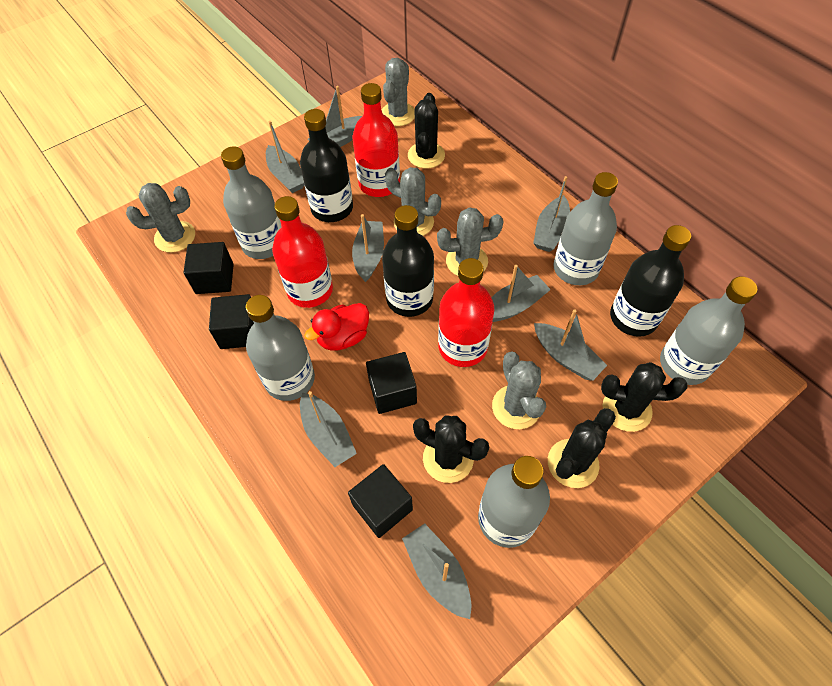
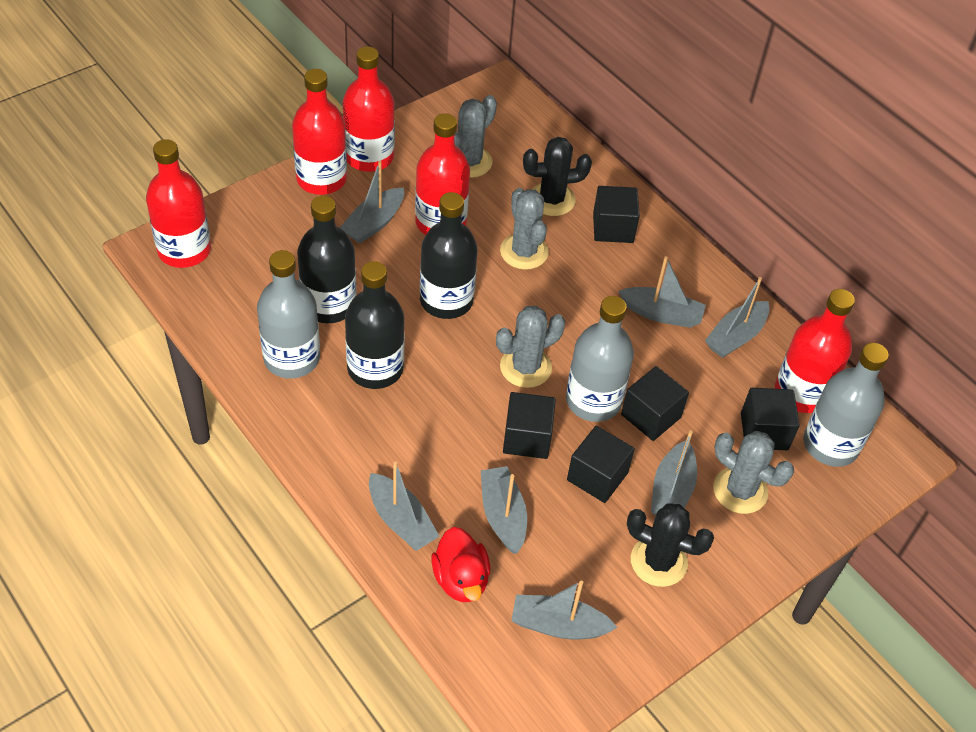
black cactus: 4 -> 2
black cube: 4 -> 5
grey boat: 8 -> 7
grey bottle: 5 -> 3
grey cactus: 5 -> 4
red bottle: 3 -> 5

